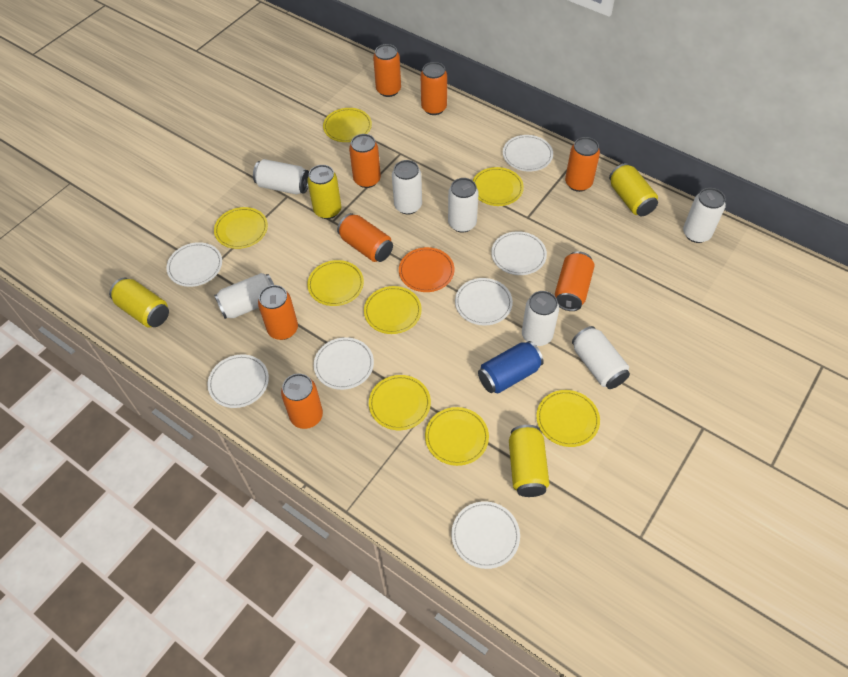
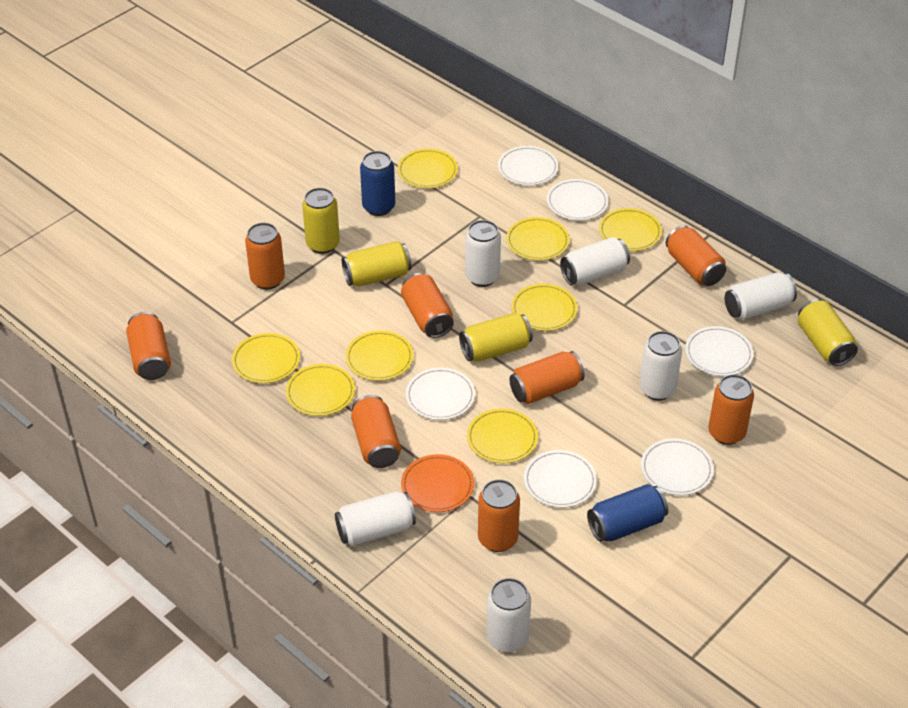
blue can: 1 -> 2
white can: 7 -> 6
white plate: 7 -> 6

